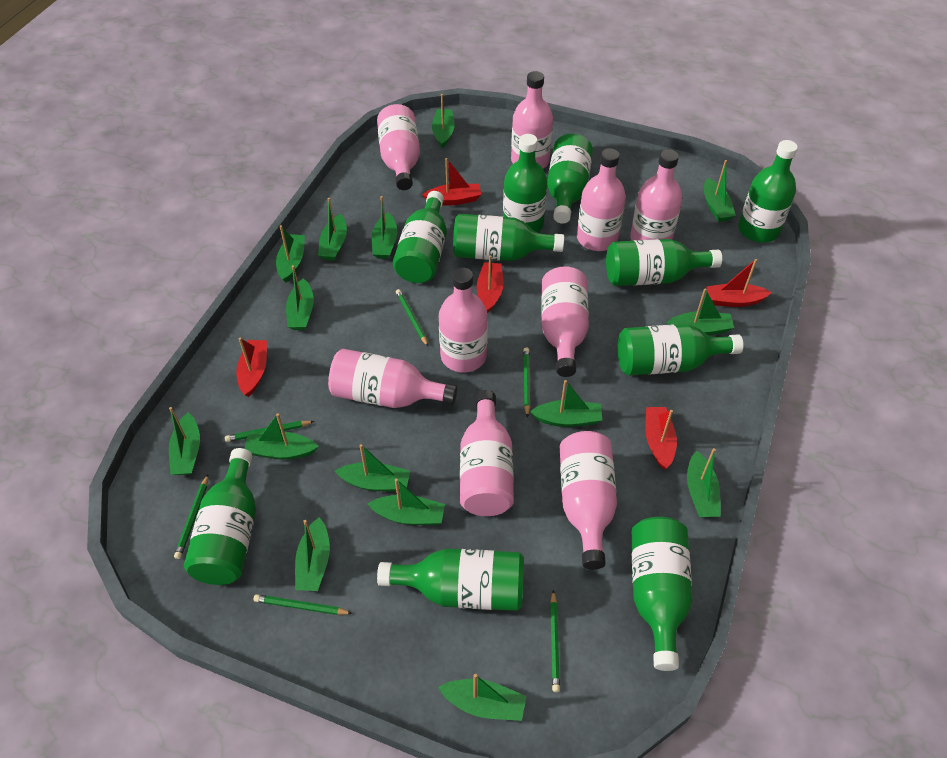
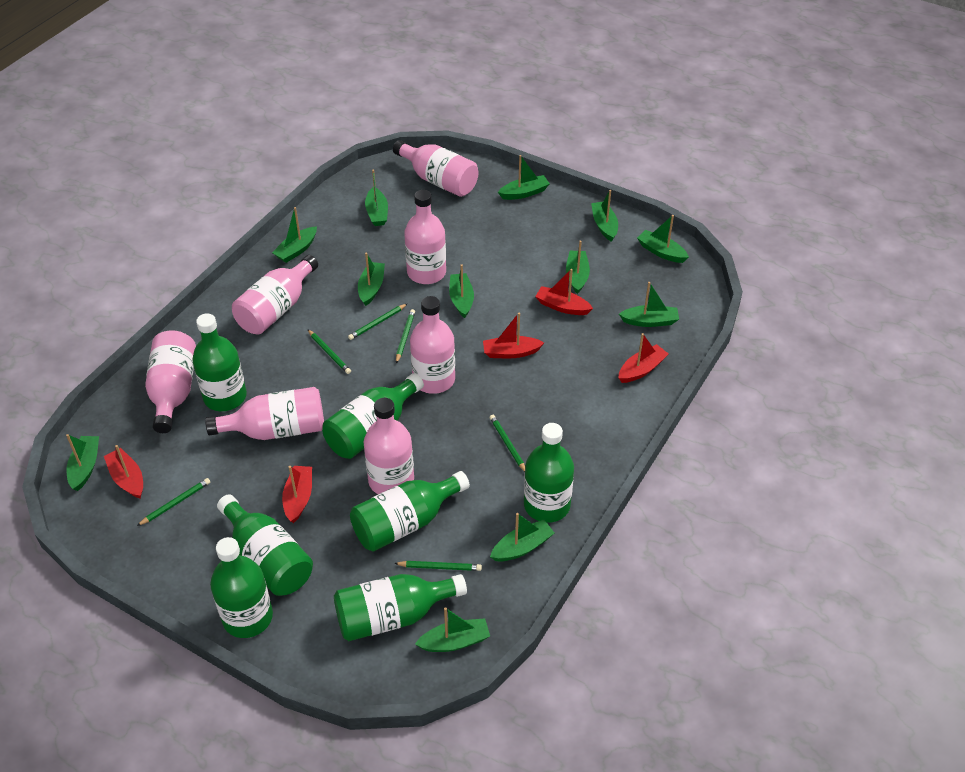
green boat: 15 -> 12
green bottle: 10 -> 7
pink bottle: 9 -> 7

